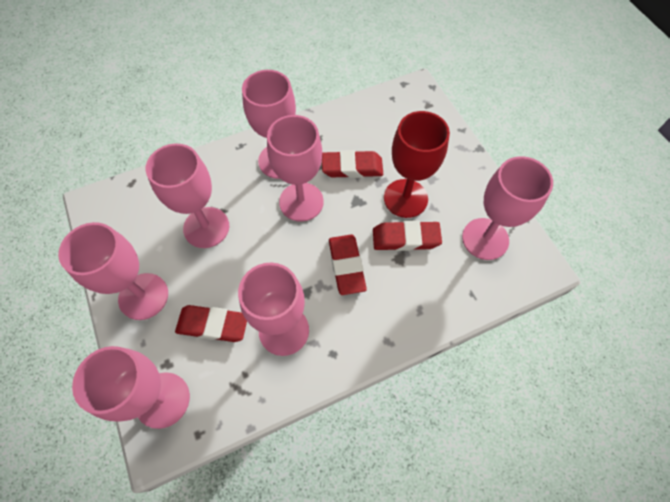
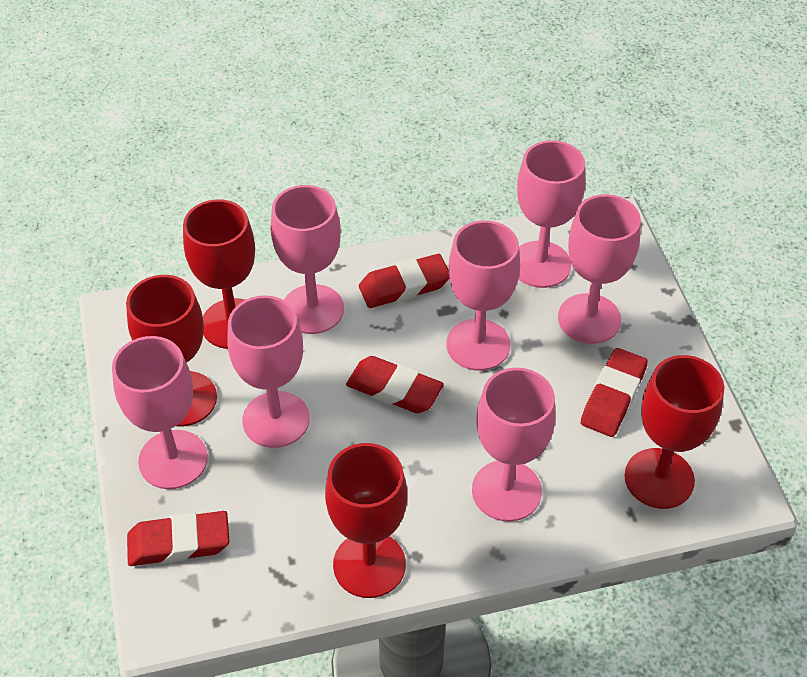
red goblet: 1 -> 4

